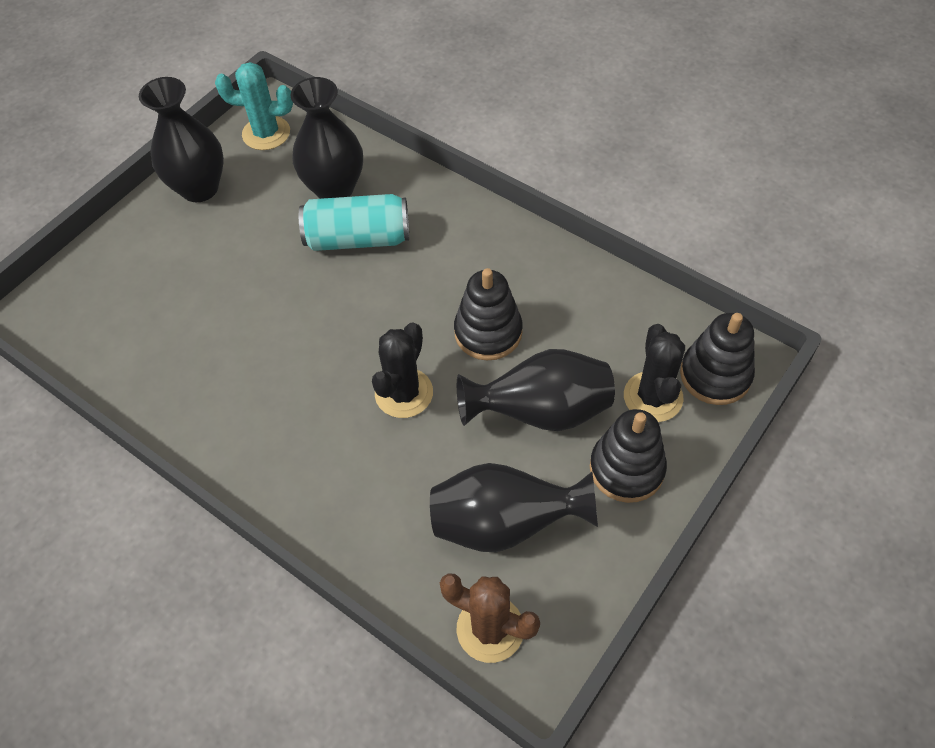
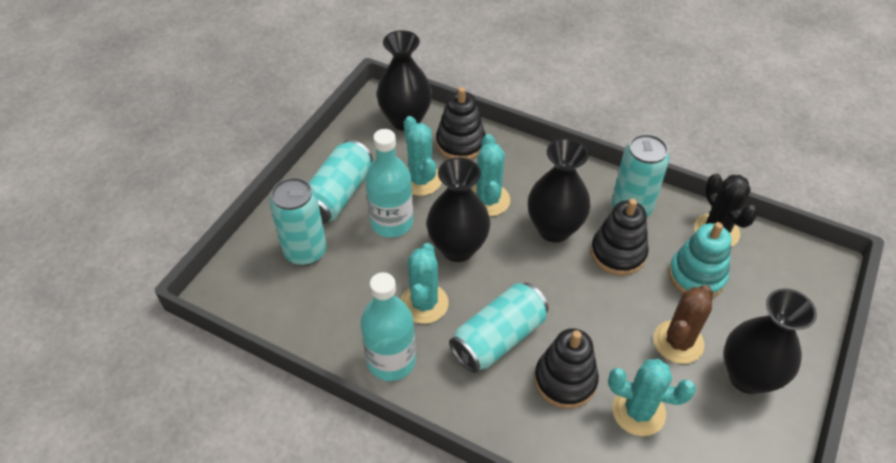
black cactus: 2 -> 1
turquoise bottle: 0 -> 2
turquoise cactus: 1 -> 4
turquoise can: 1 -> 4
turquoise stacking toy: 0 -> 1

